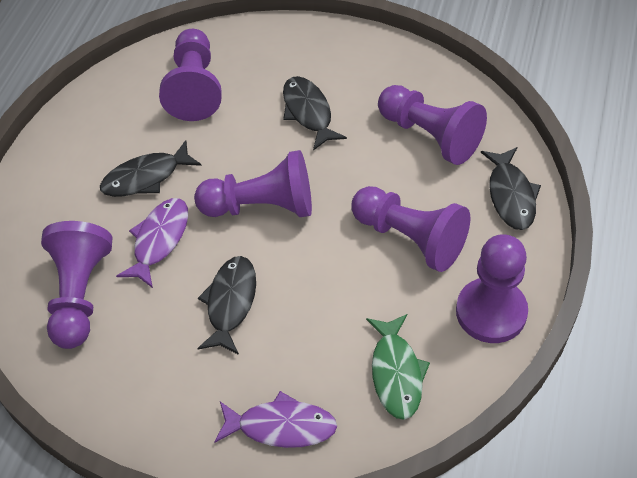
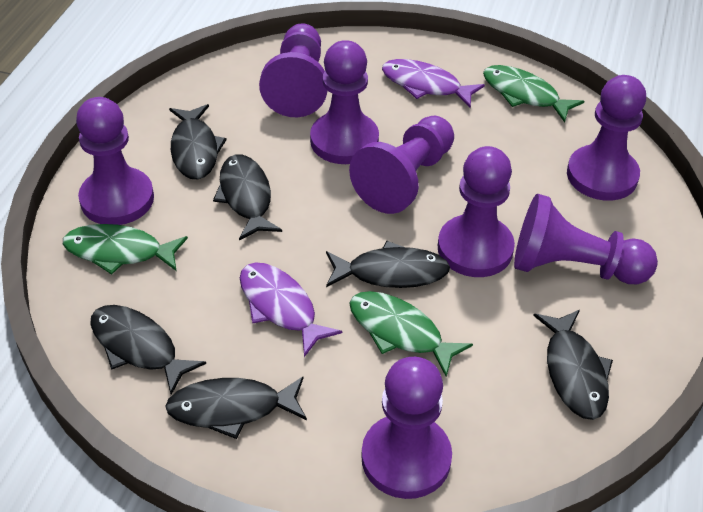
black fish: 4 -> 6
green fish: 1 -> 3
purple pawn: 6 -> 8

